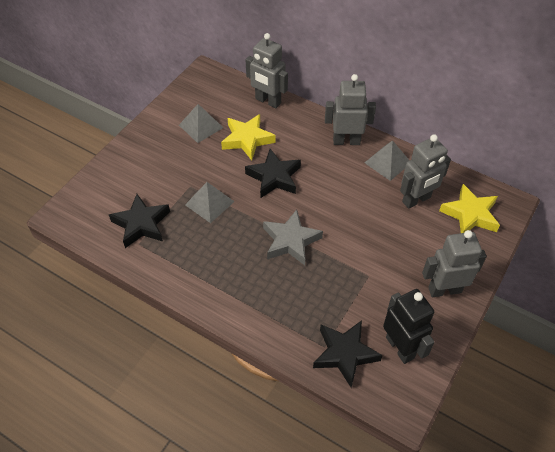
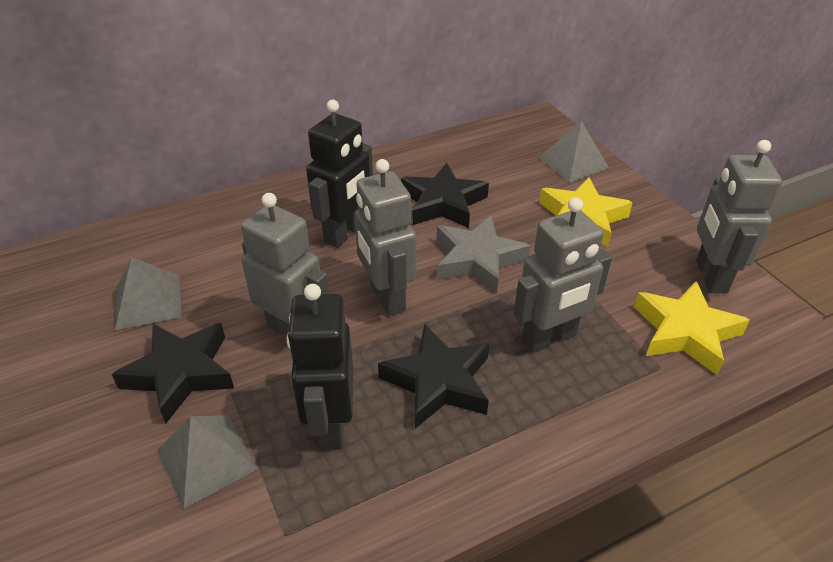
black robot: 1 -> 2

